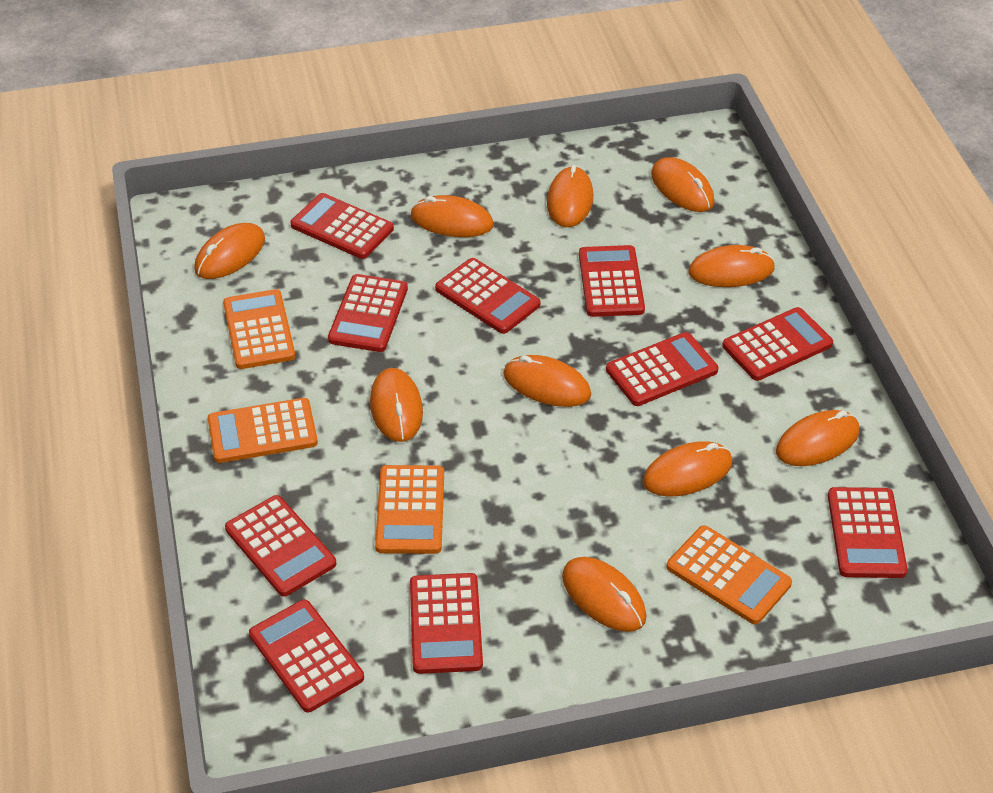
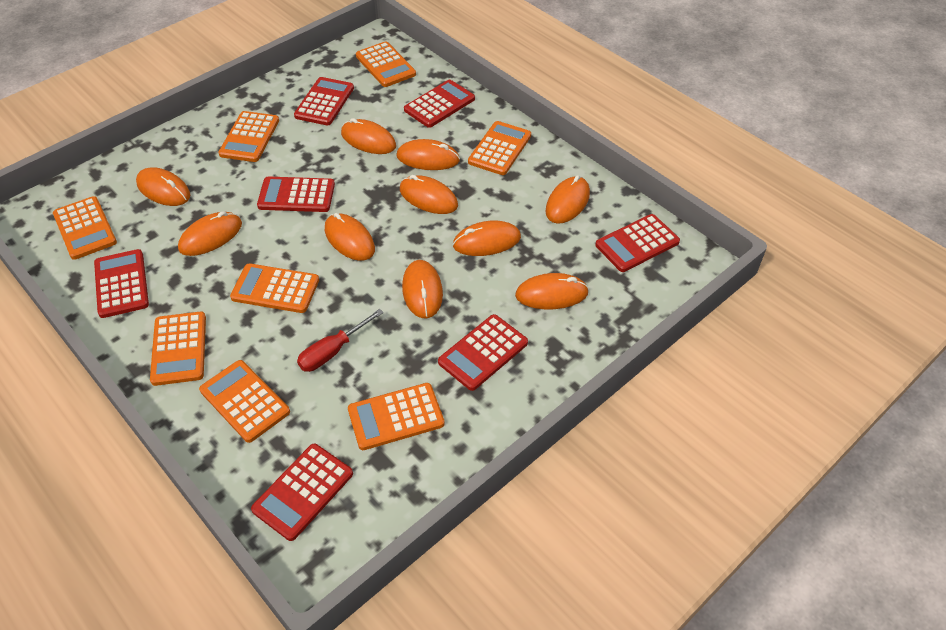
orange calculator: 4 -> 8
red calculator: 10 -> 7
red screwdriver: 0 -> 1

